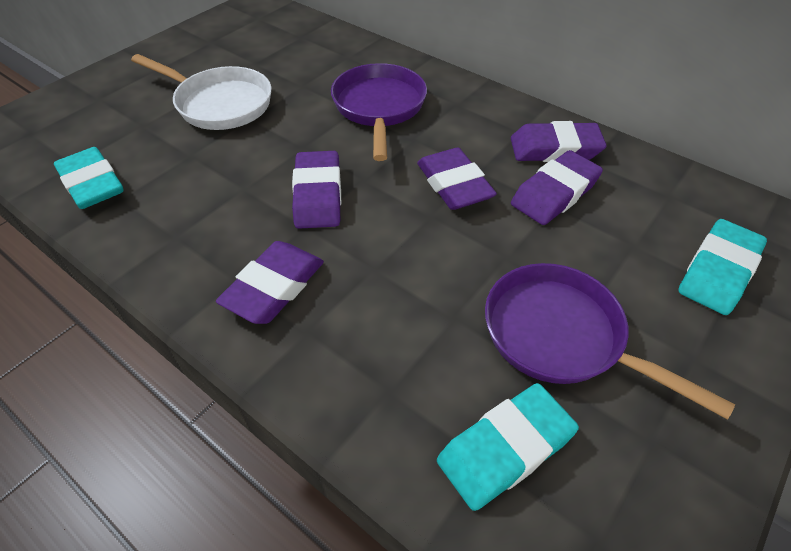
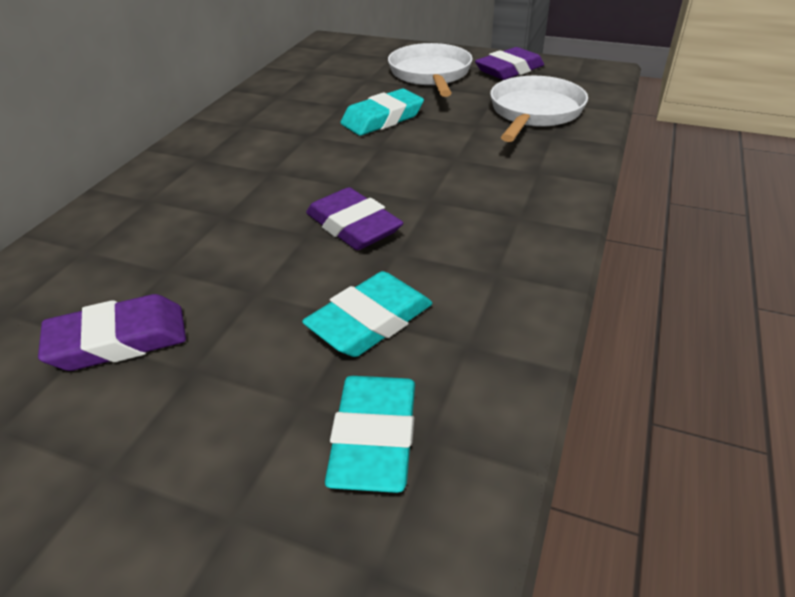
purple eraser: 5 -> 3
purple pan: 2 -> 0
white pan: 1 -> 2

